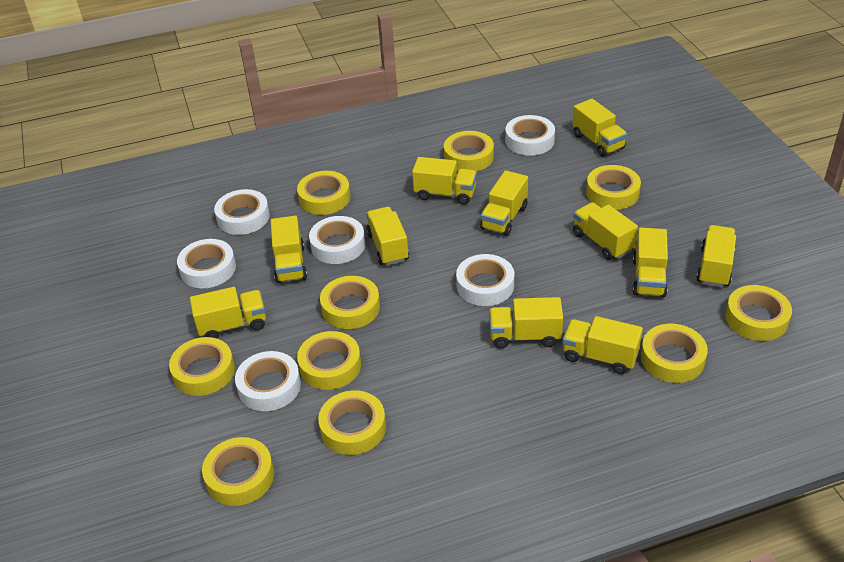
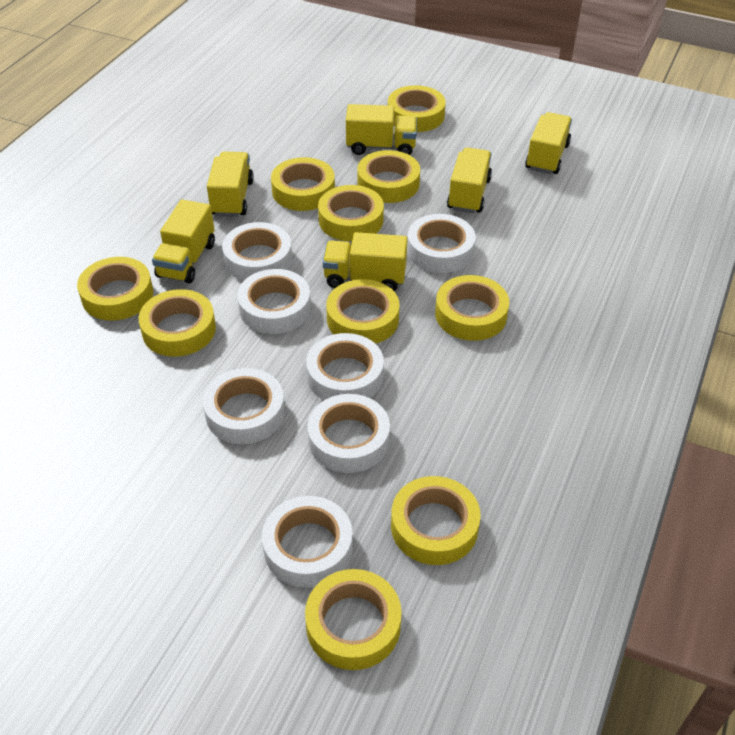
white tape: 6 -> 7
yellow truck: 11 -> 6

